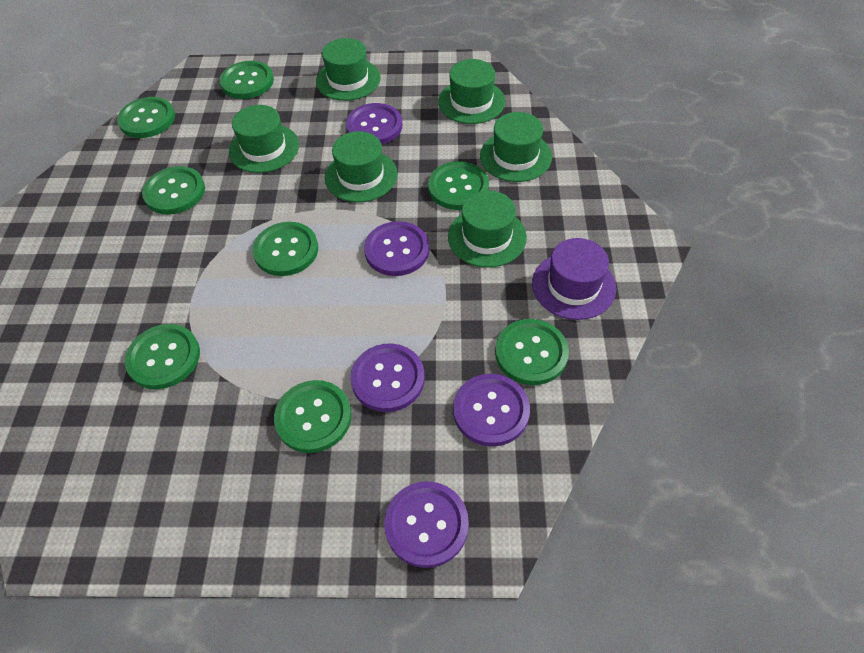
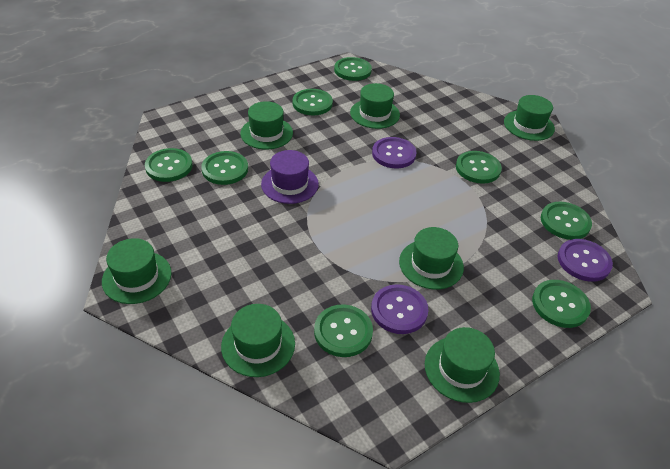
green hat: 6 -> 7
purple button: 5 -> 3

